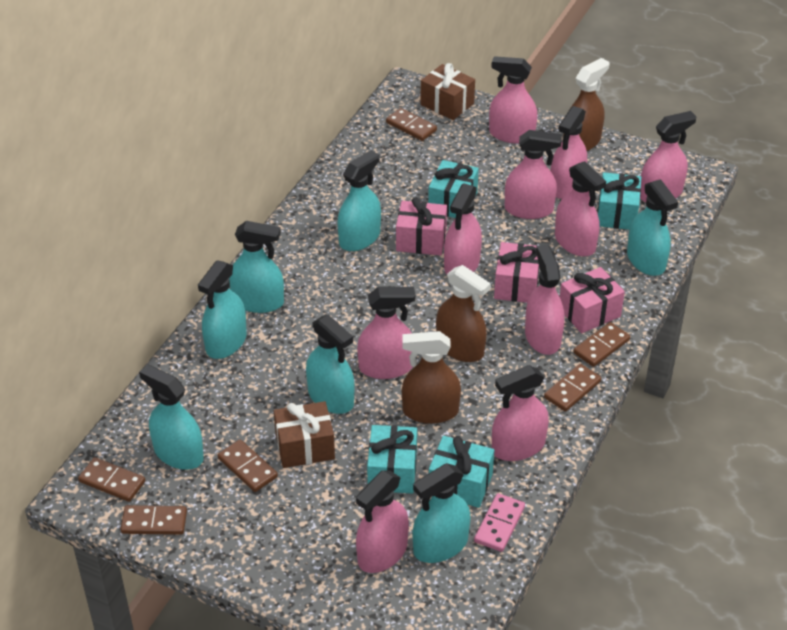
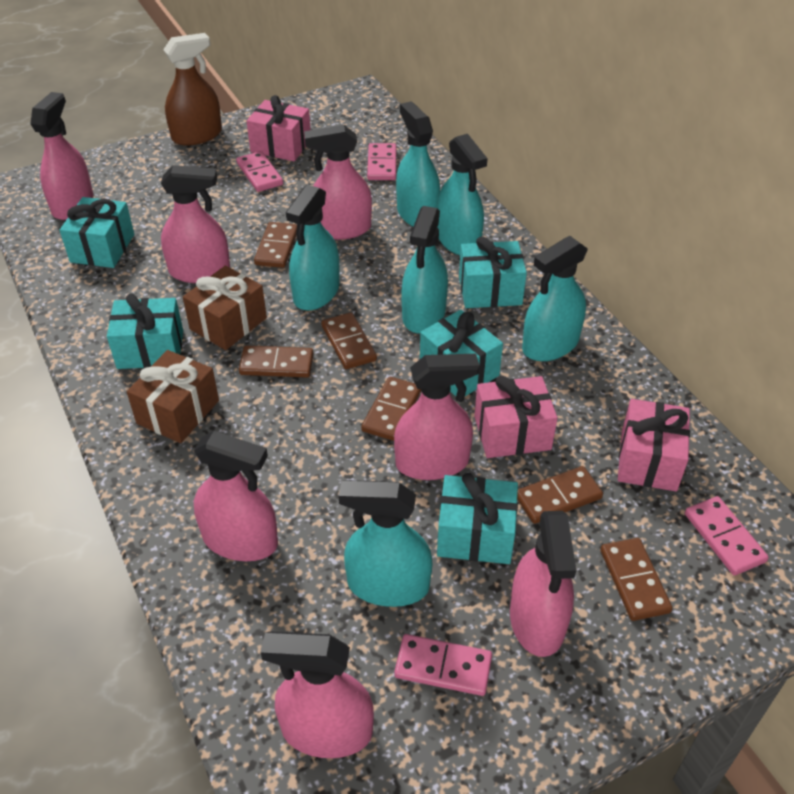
brown spray bottle: 3 -> 1
pink domino: 1 -> 4
pink spray bottle: 10 -> 7
turquoise gift: 4 -> 5
turquoise spray bottle: 7 -> 6

